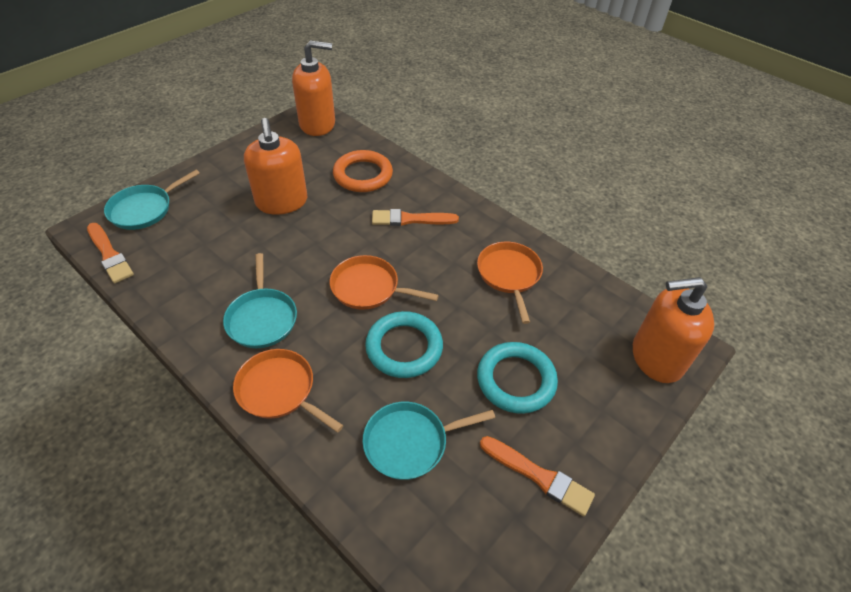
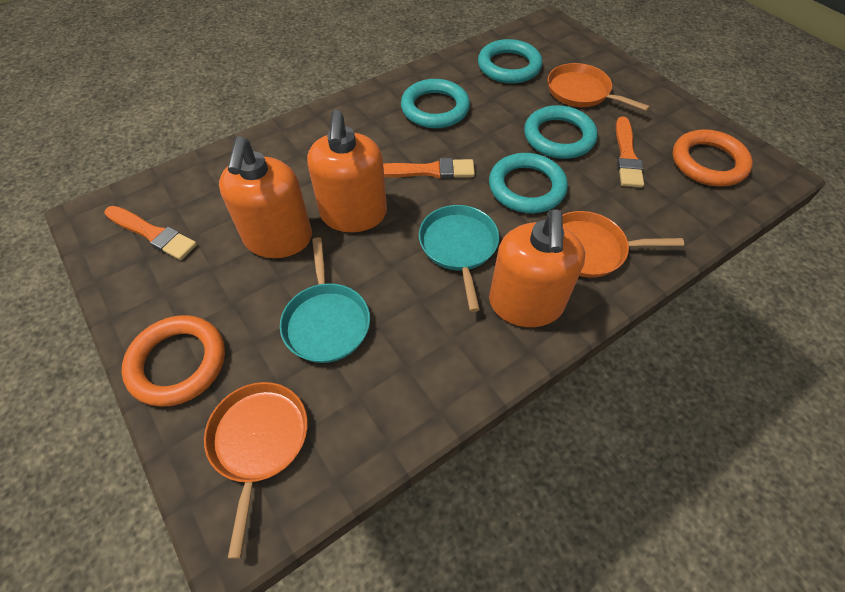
orange ring: 1 -> 2
turquoise pan: 3 -> 2
turquoise ring: 2 -> 4

